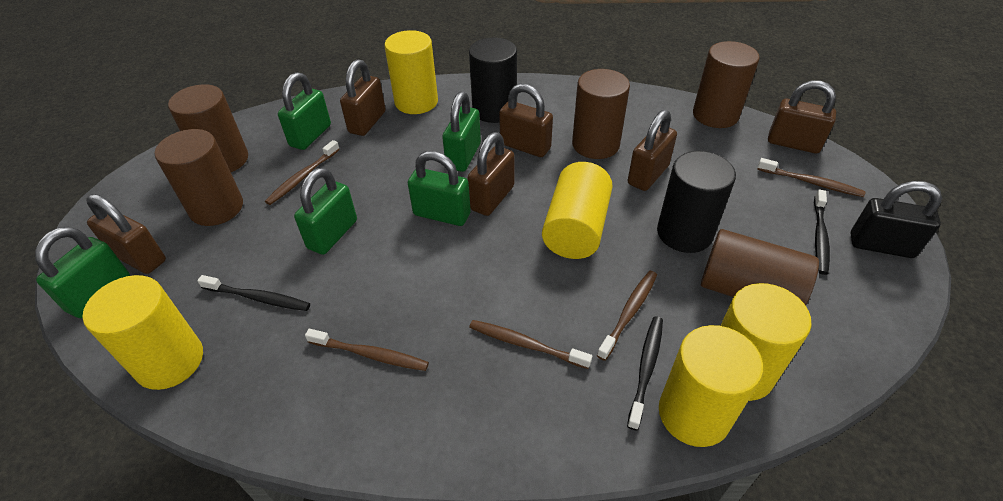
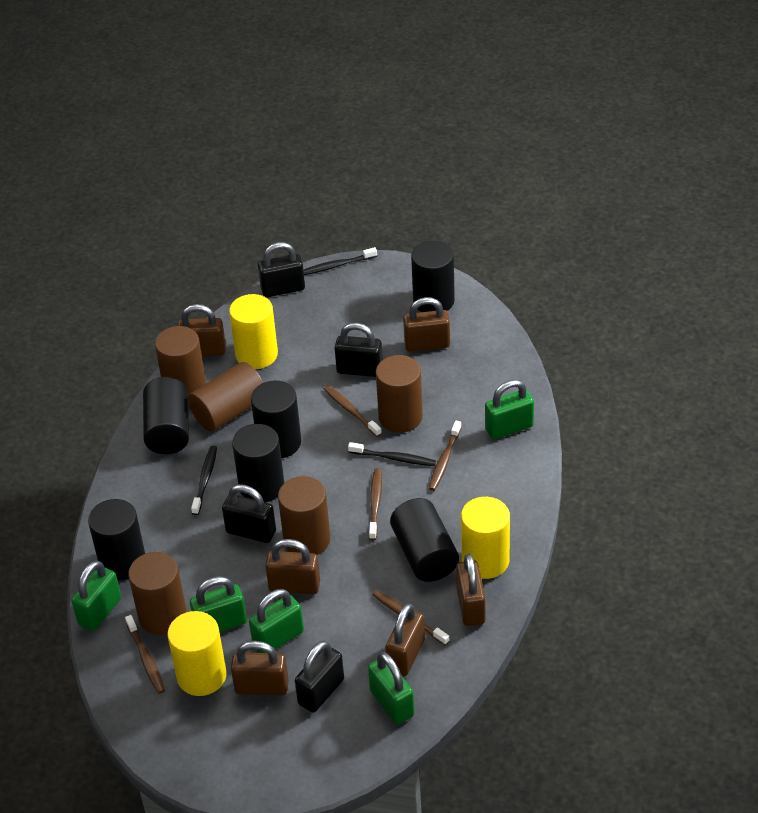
black cylinder: 2 -> 6
black padlock: 1 -> 4
yellow cylinder: 5 -> 3

